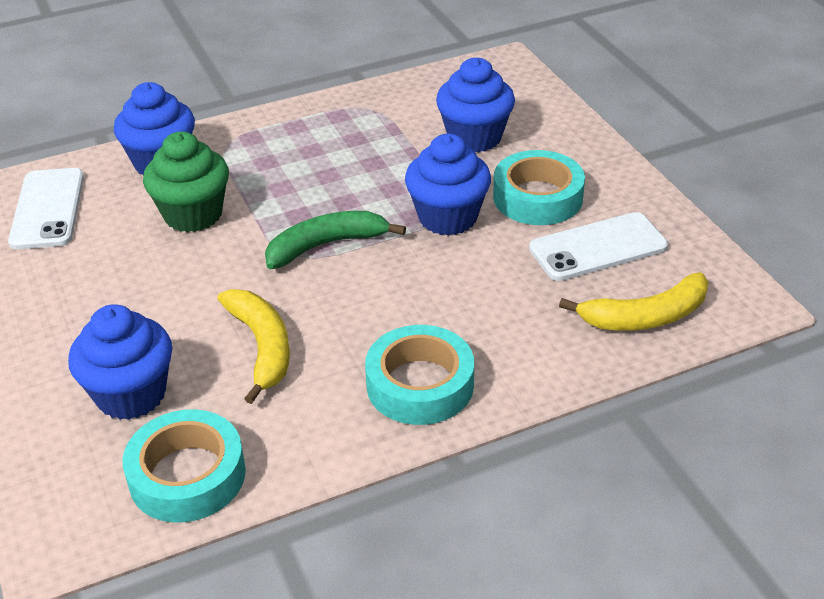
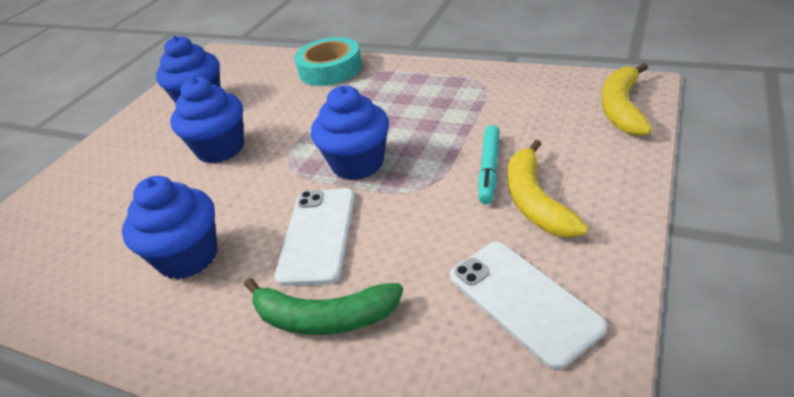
green cupcake: 1 -> 0
turquoise marker: 0 -> 1
turquoise tape: 3 -> 1

